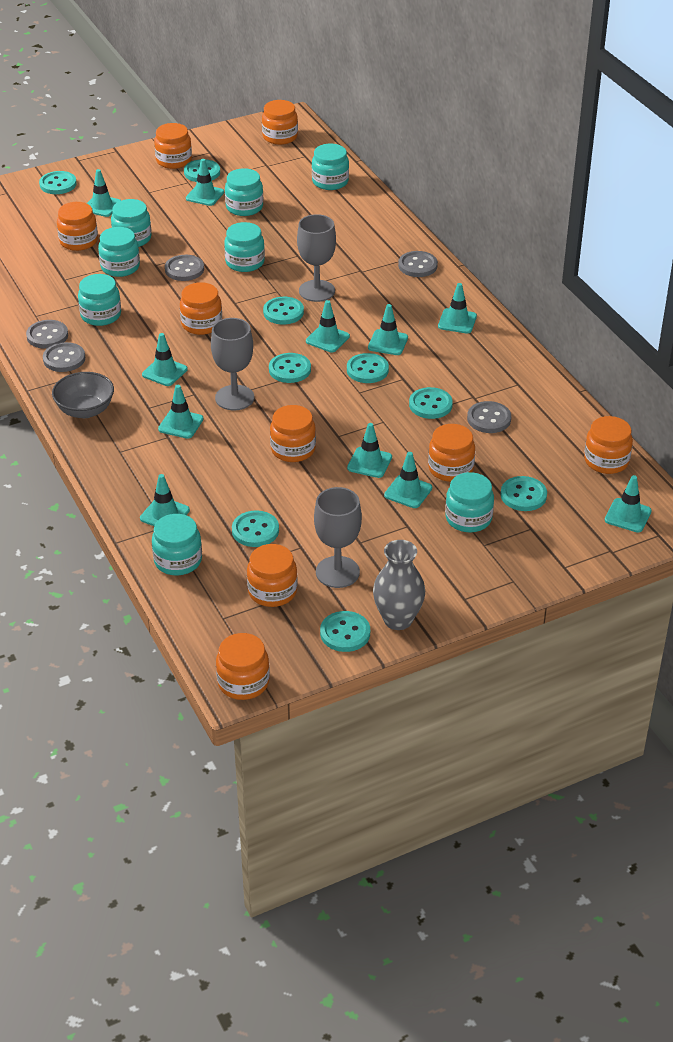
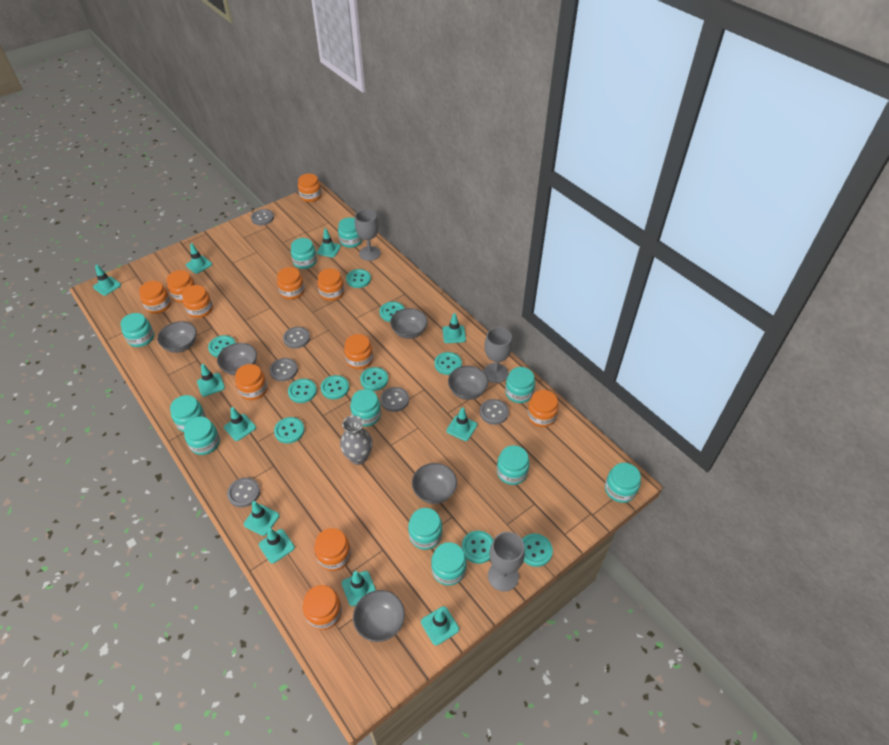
grey bowl: 1 -> 6
grey button: 5 -> 6
orange jar: 9 -> 11
turquoise button: 9 -> 10
turquoise jar: 8 -> 11

